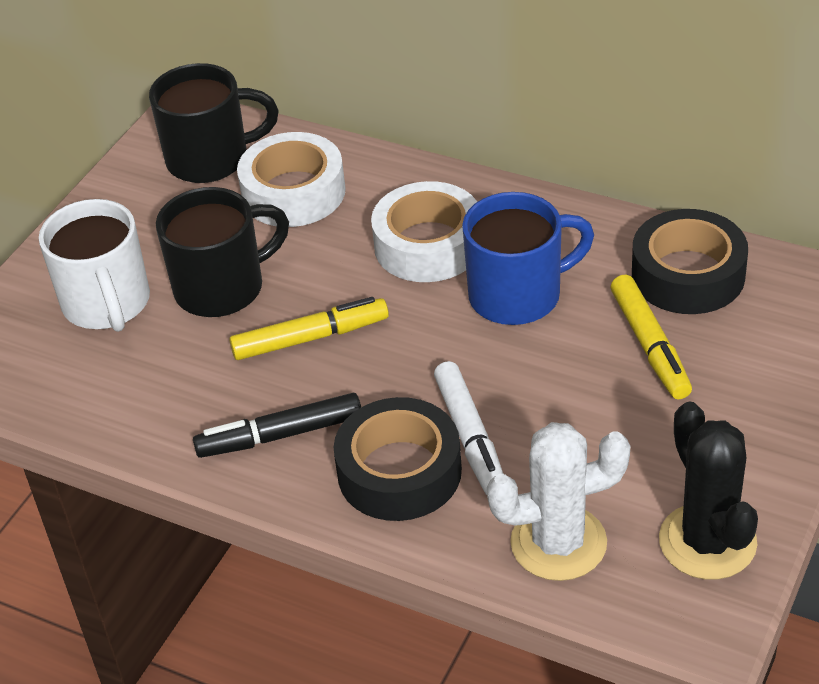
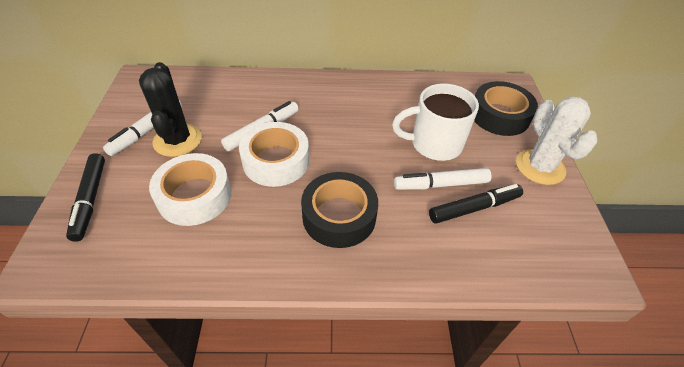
black marker: 1 -> 2
black mug: 2 -> 0
blue mug: 1 -> 0
white marker: 1 -> 3
yellow marker: 2 -> 0

